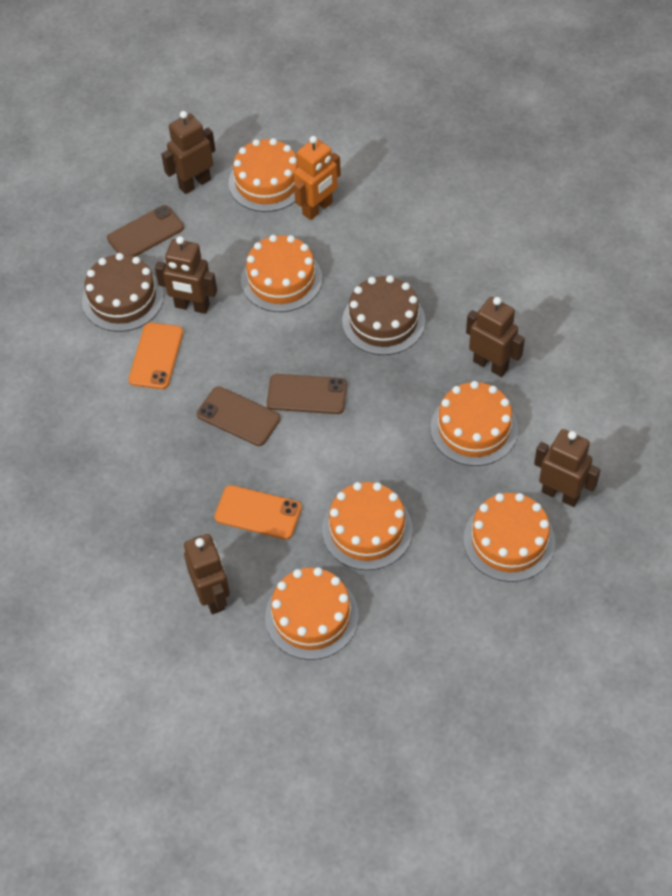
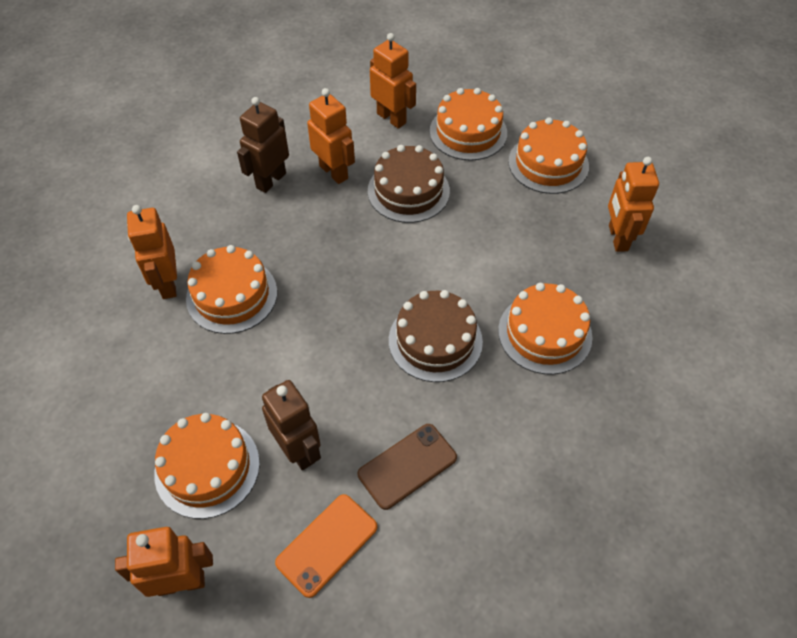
brown phone: 3 -> 1
brown robot: 5 -> 2
orange cake: 6 -> 5
orange phone: 2 -> 1
orange robot: 1 -> 5

